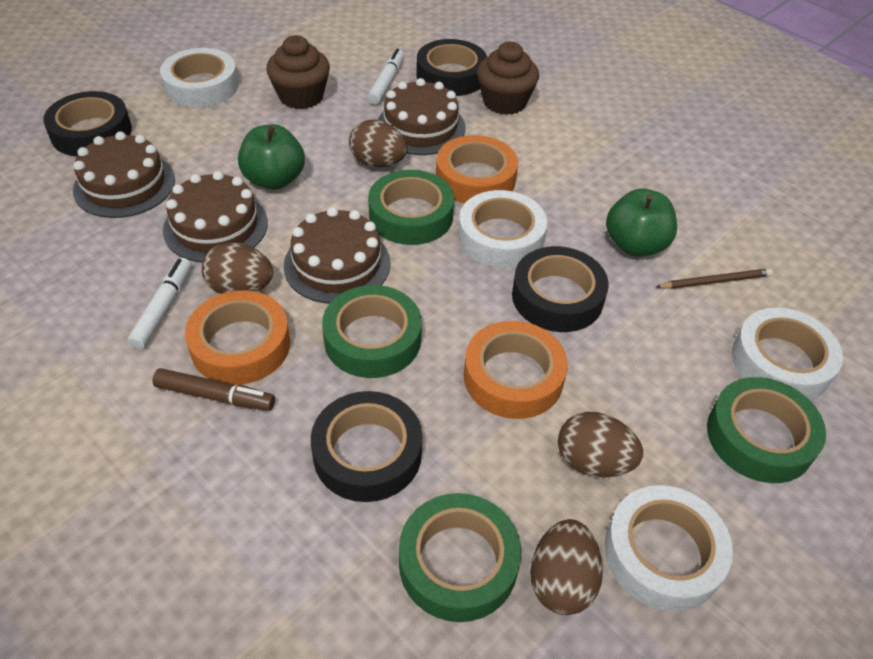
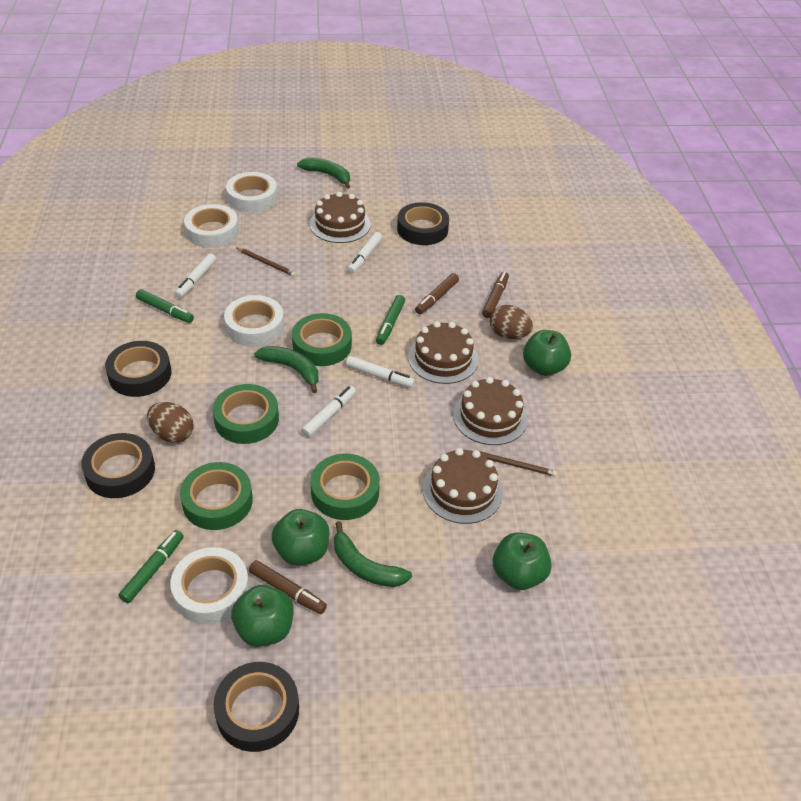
brown cupcake: 2 -> 0
brown egg: 4 -> 2
brown marker: 1 -> 3
brown pencil: 1 -> 2
green apple: 2 -> 4
green banana: 0 -> 3
green marker: 0 -> 3
orange tape: 3 -> 0
white marker: 2 -> 4

